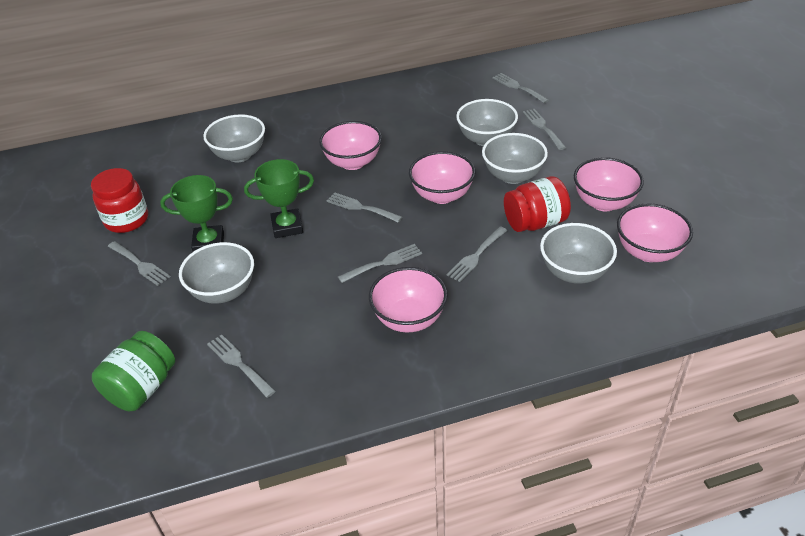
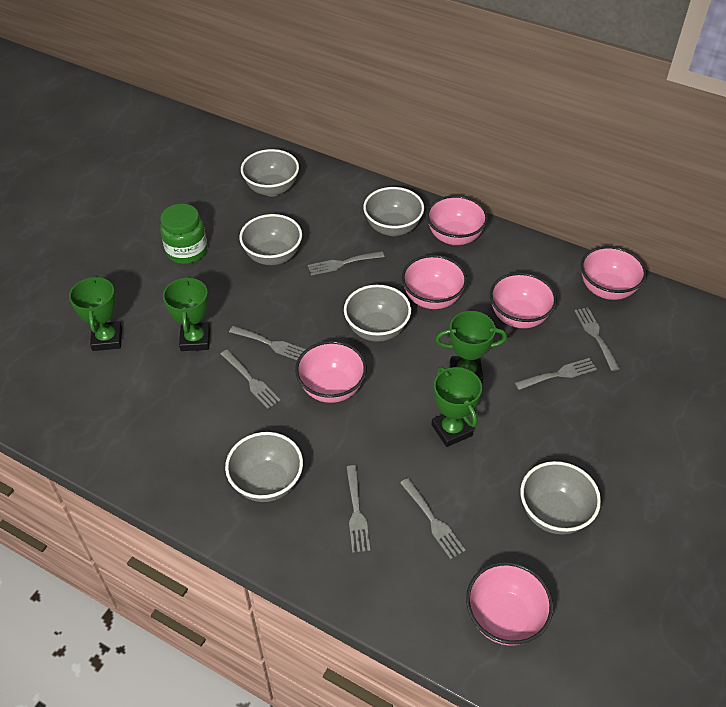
green trophy: 2 -> 4
grey bowl: 5 -> 6
pink bowl: 5 -> 6
red jar: 2 -> 0

